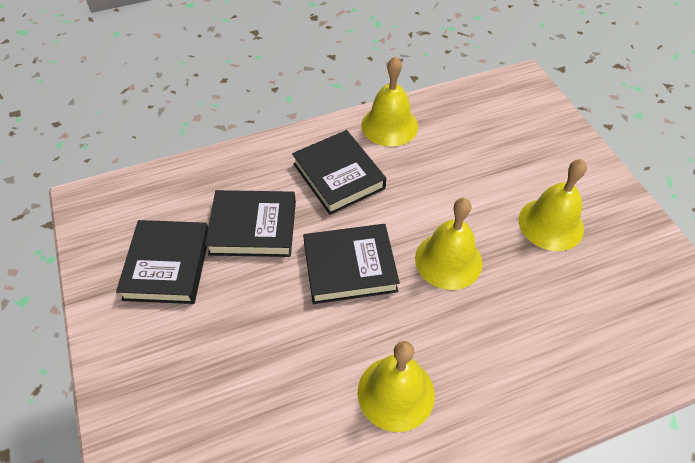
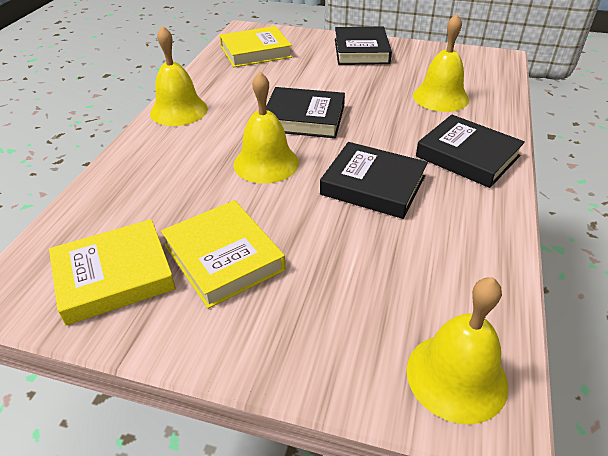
yellow book: 0 -> 3

